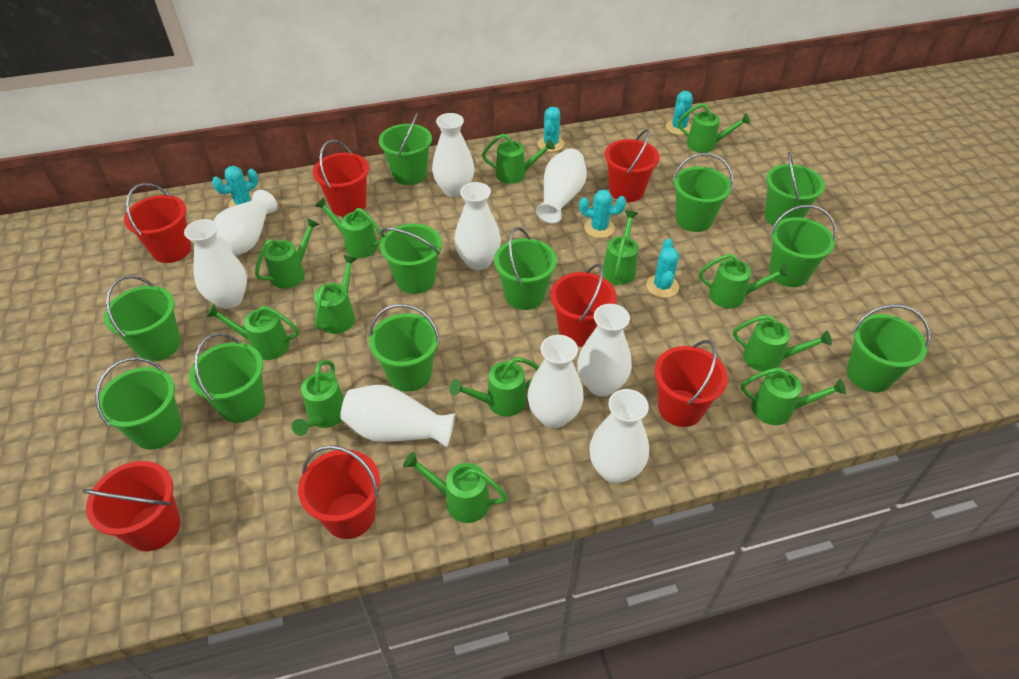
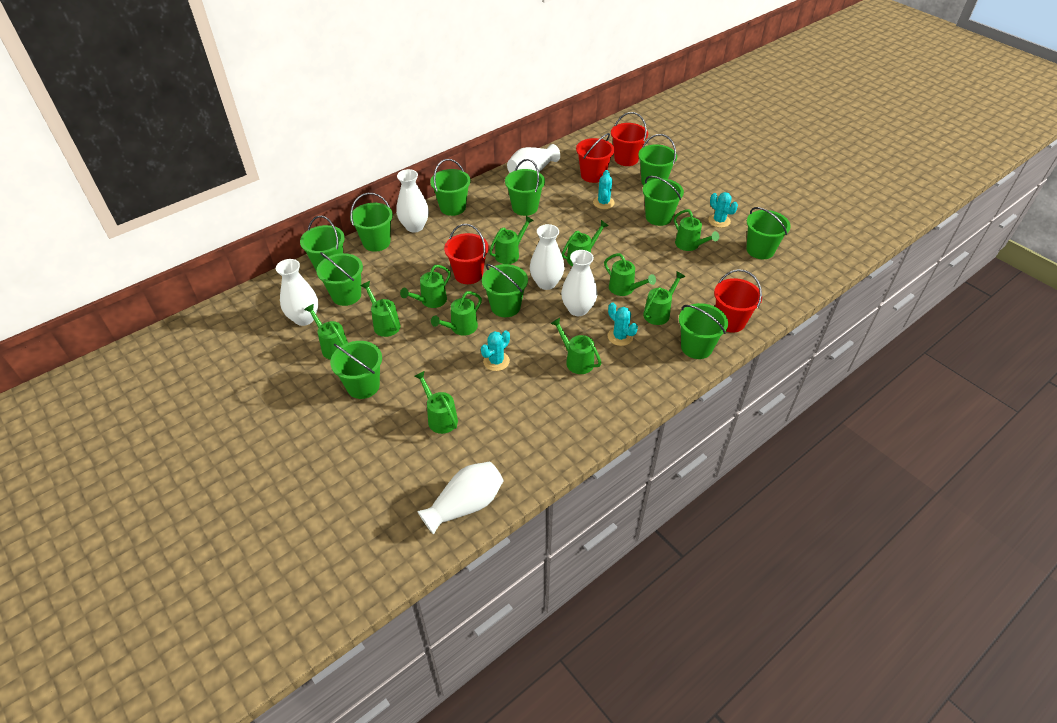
green watering can: 13 -> 11
red bucket: 7 -> 4
turquoise cactus: 5 -> 4
white vase: 9 -> 6

